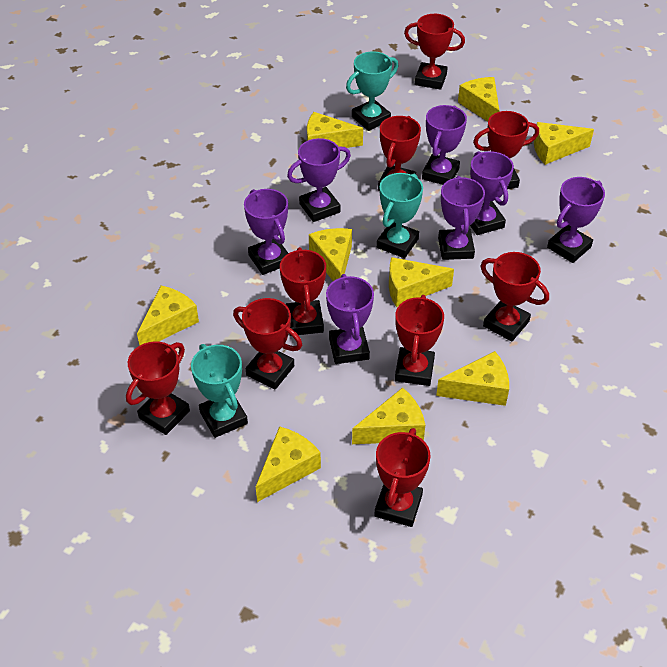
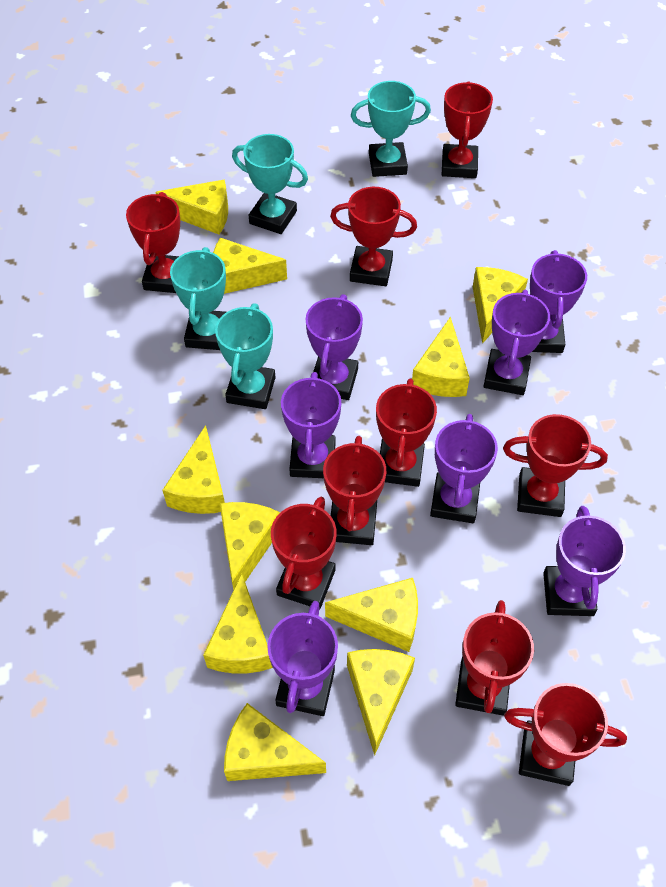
turquoise trophy: 3 -> 4
yellow cheese: 9 -> 10

